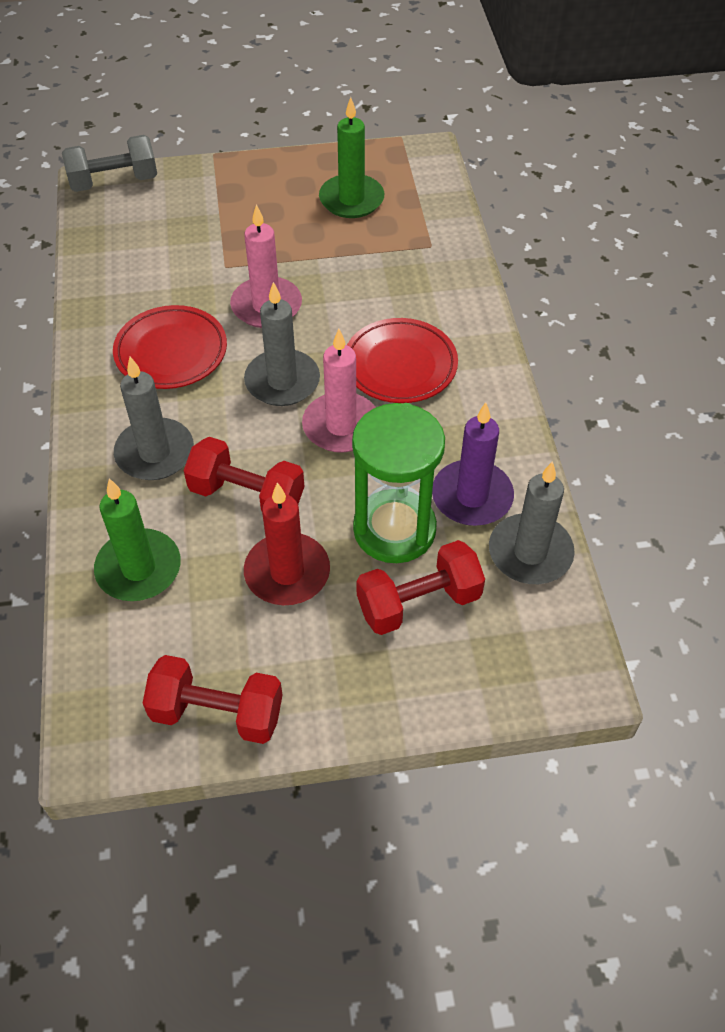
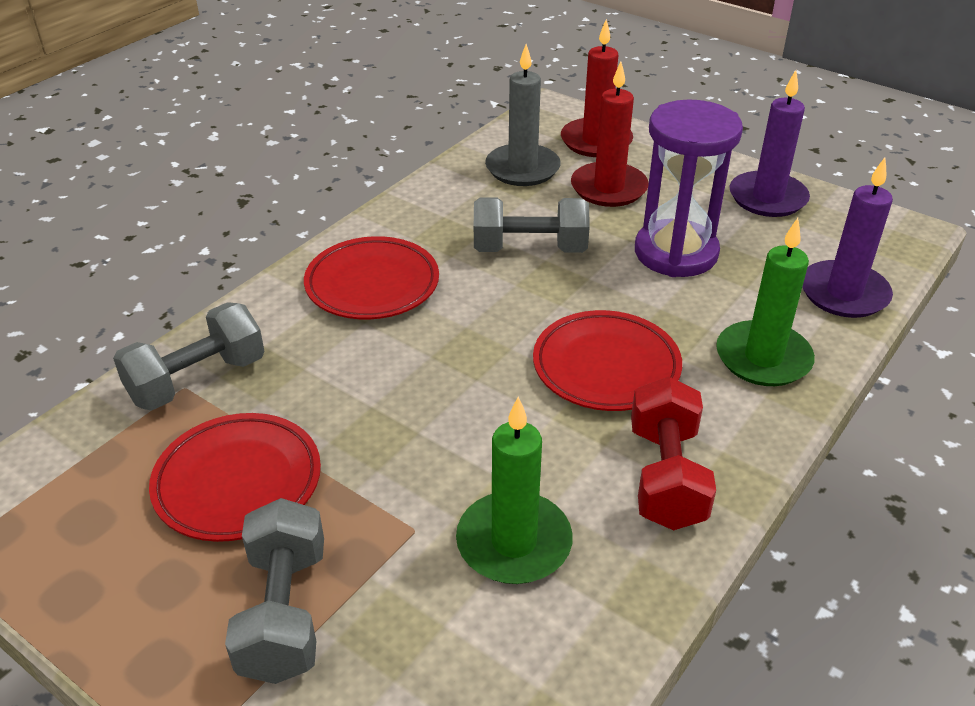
green hourglass: 1 -> 0
grey candle: 3 -> 1
grey dumbbell: 1 -> 3
pink candle: 2 -> 0
purple candle: 1 -> 2
purple hourglass: 0 -> 1
red candle: 1 -> 2
red dumbbell: 3 -> 1
red plate: 2 -> 3

